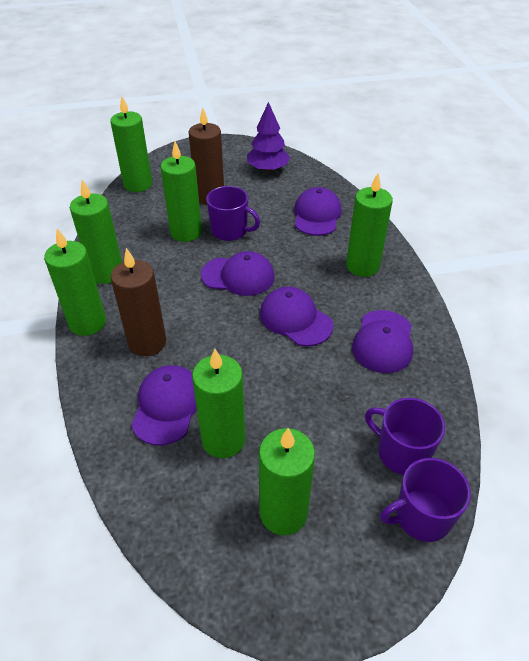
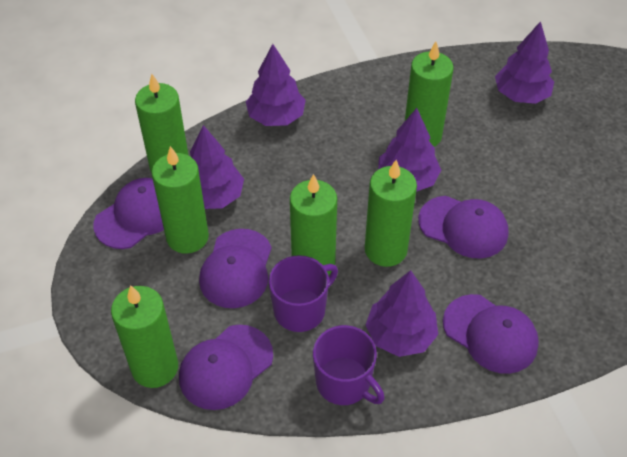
brown candle: 2 -> 0
green candle: 7 -> 6
purple mug: 3 -> 2
purple tree: 1 -> 5

